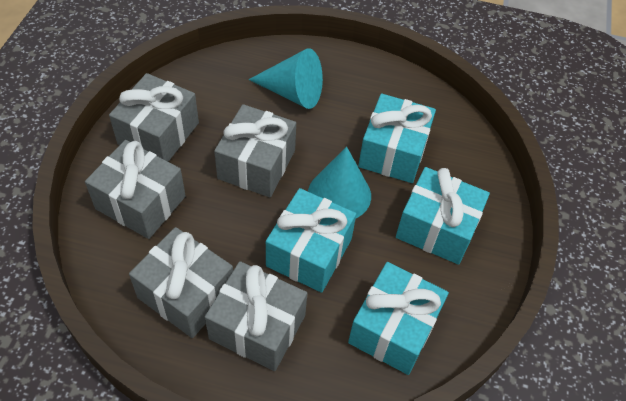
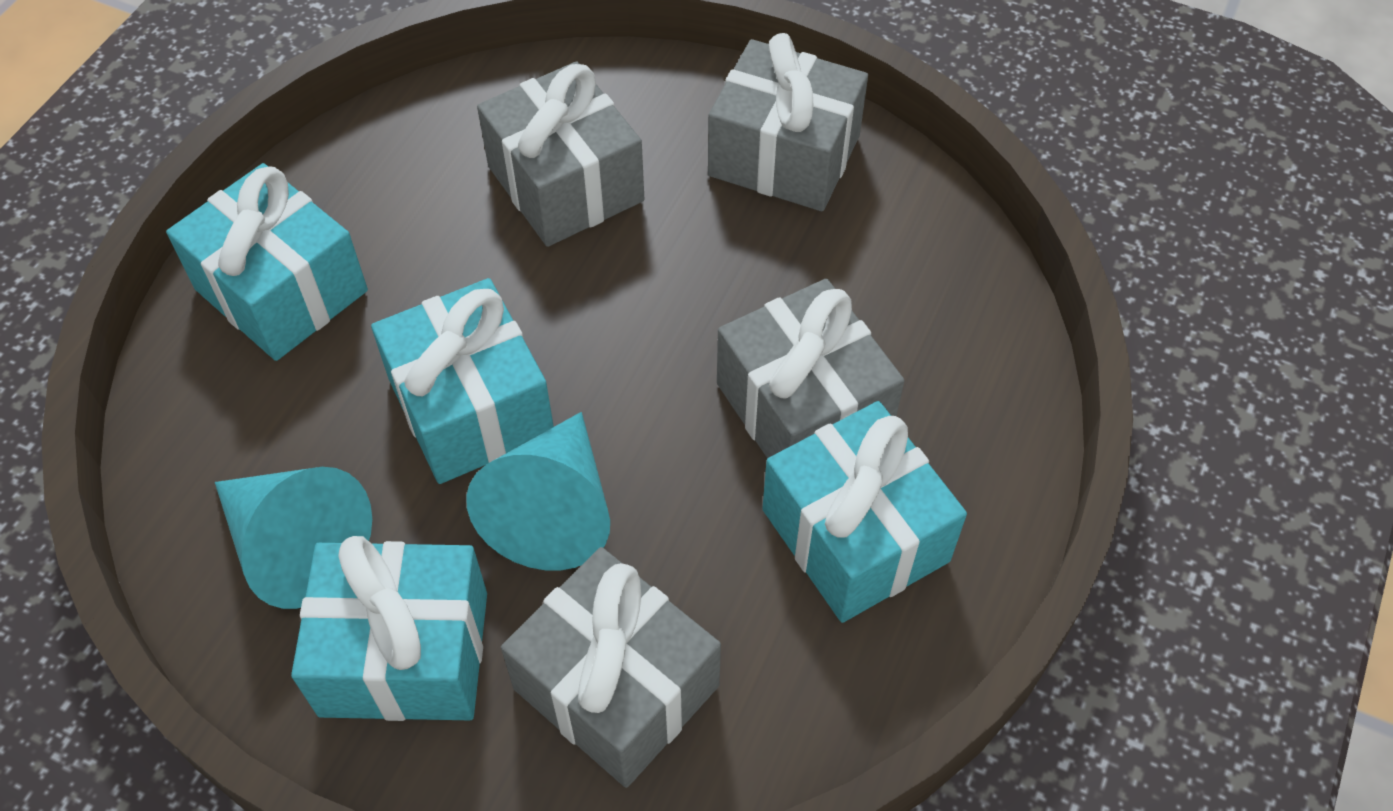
grey gift: 5 -> 4

